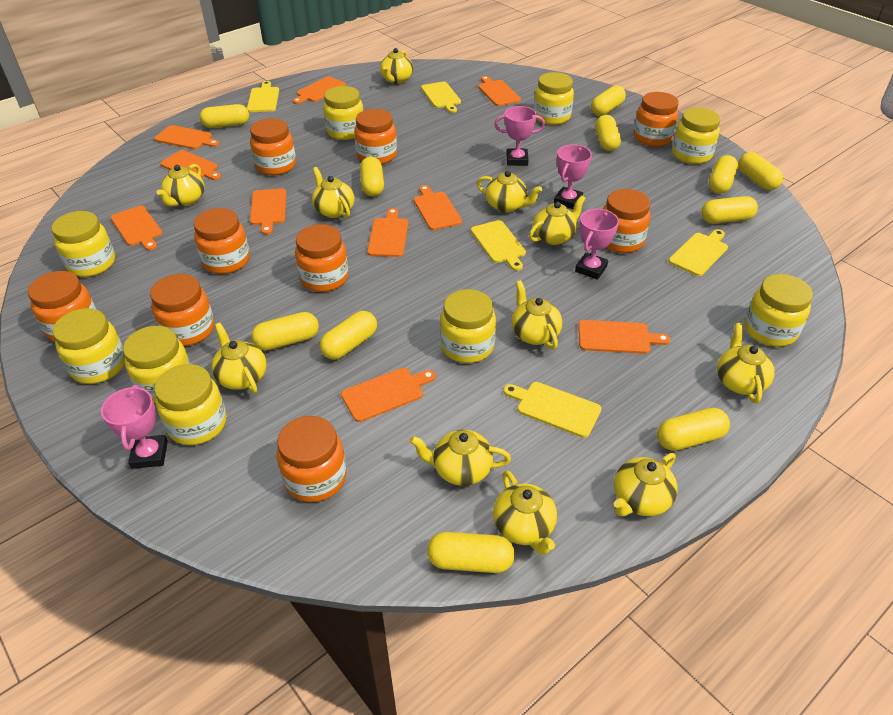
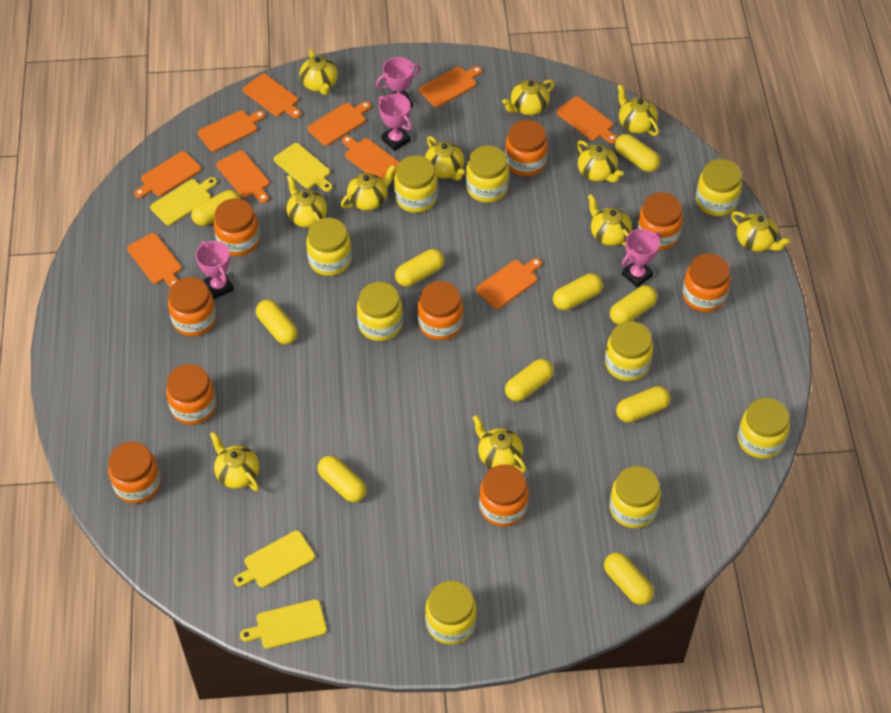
yellow capsule: 11 -> 10
yellow cutting board: 5 -> 4

